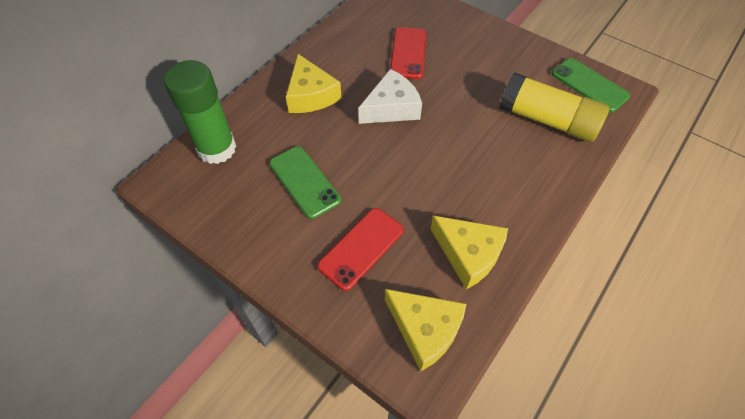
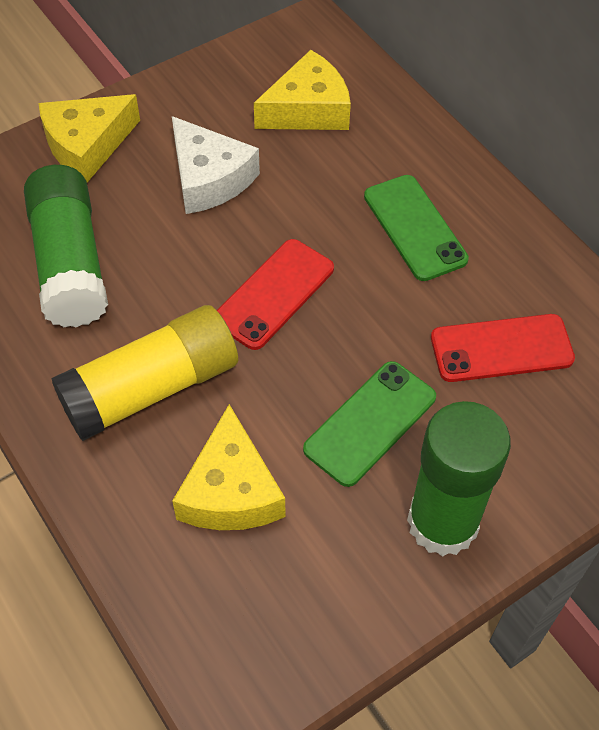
green glue stick: 1 -> 2

